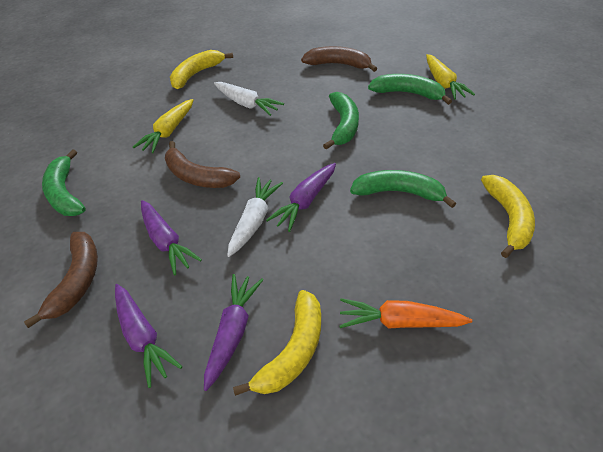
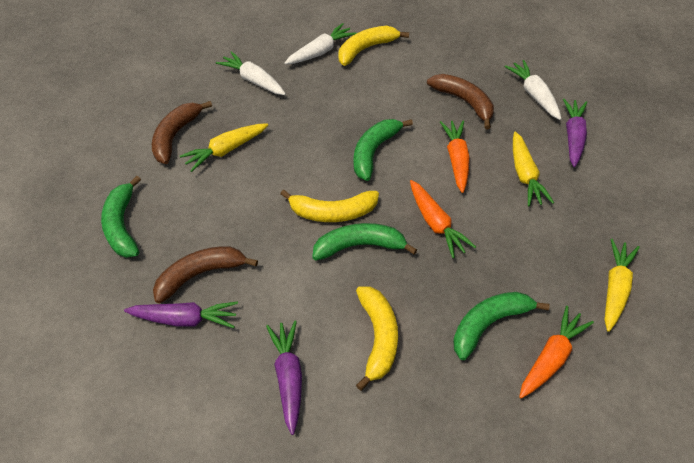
orange carrot: 1 -> 3
purple carrot: 4 -> 3
white carrot: 2 -> 3
yellow carrot: 2 -> 3

